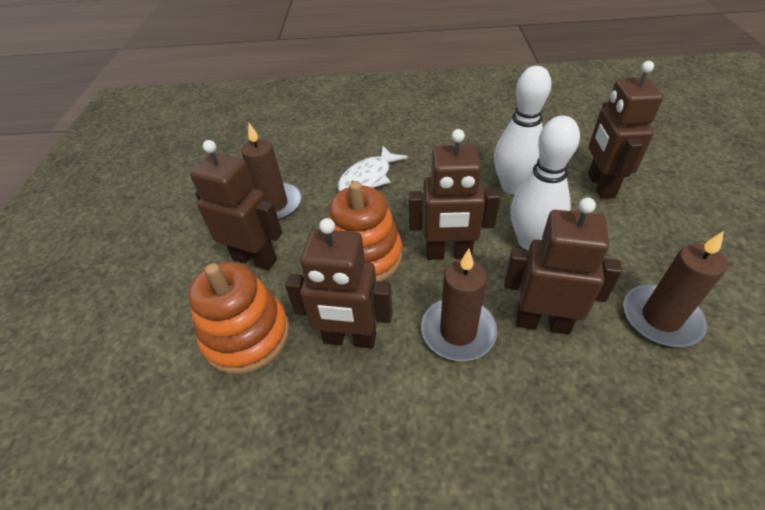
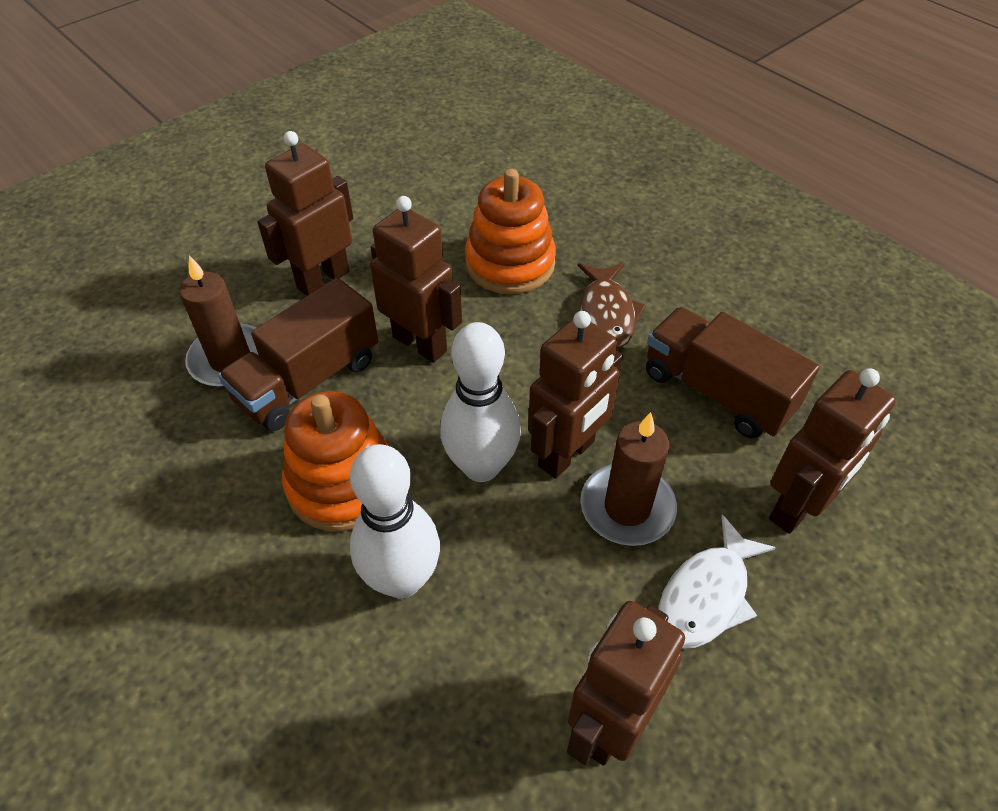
brown candle: 3 -> 2
brown fish: 0 -> 1
brown truck: 0 -> 2

